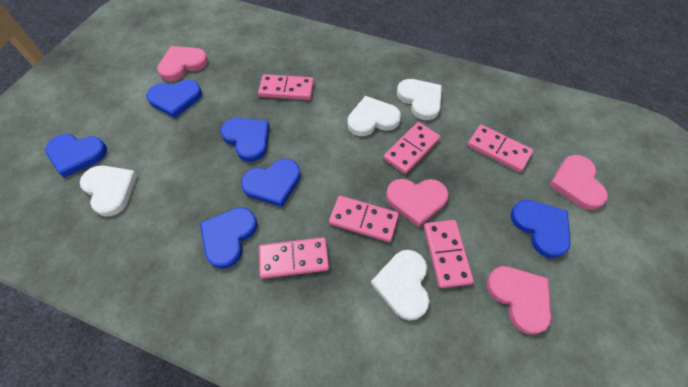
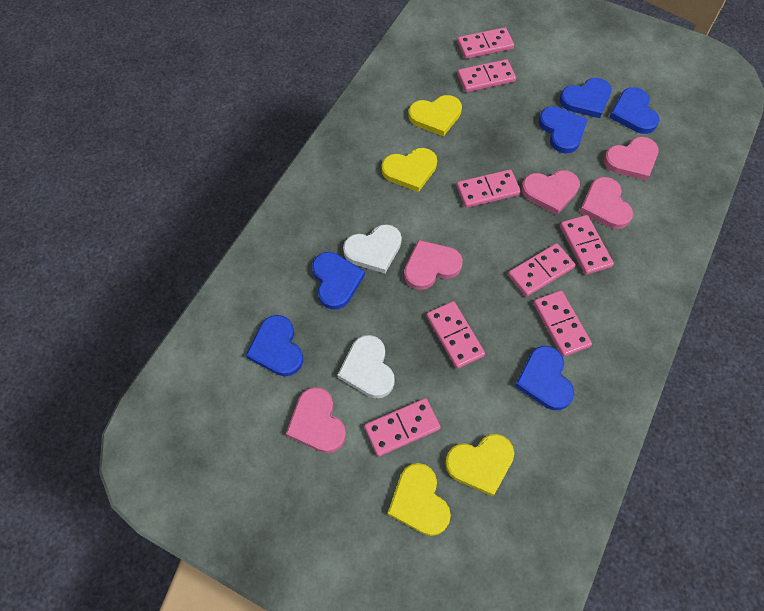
pink domino: 6 -> 8
pink heart: 4 -> 5
white heart: 4 -> 2
yellow heart: 0 -> 4

